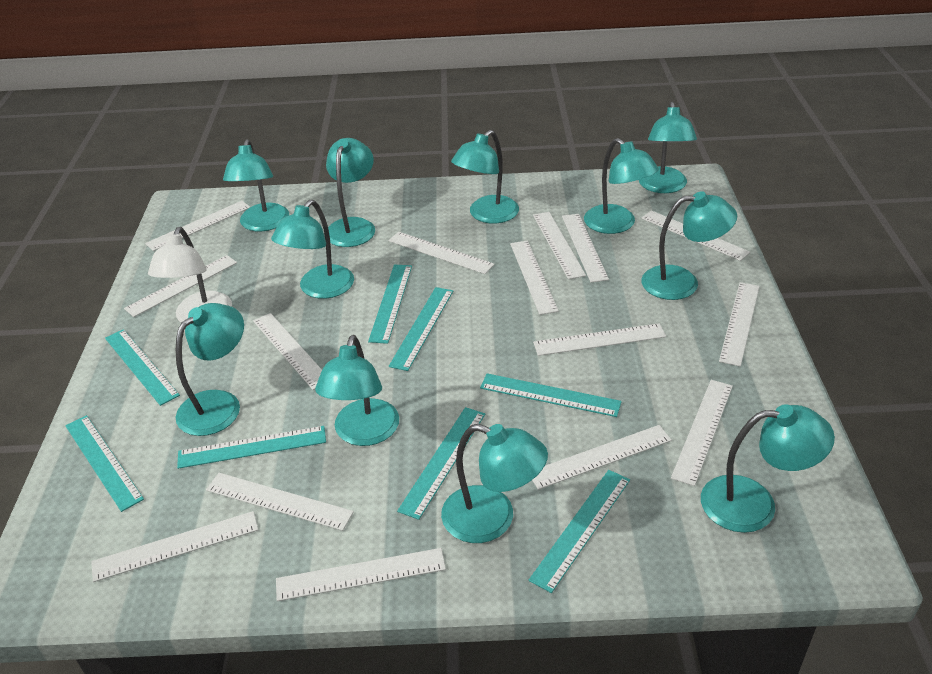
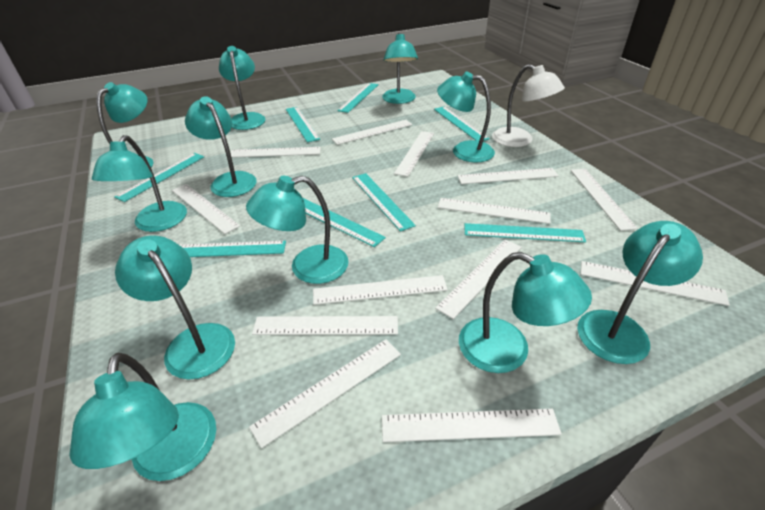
white ruler: 15 -> 13

